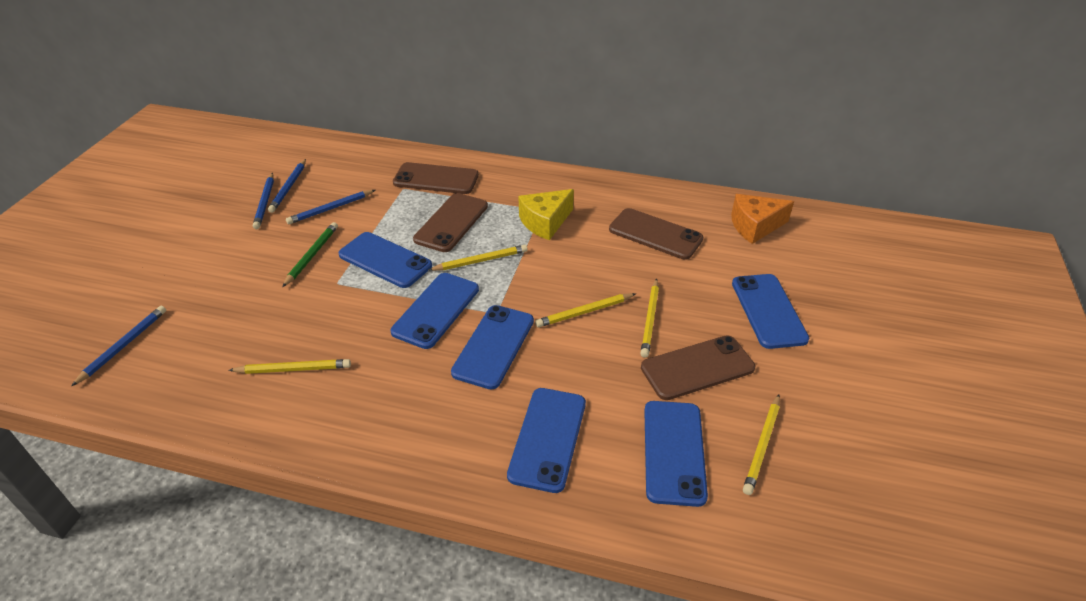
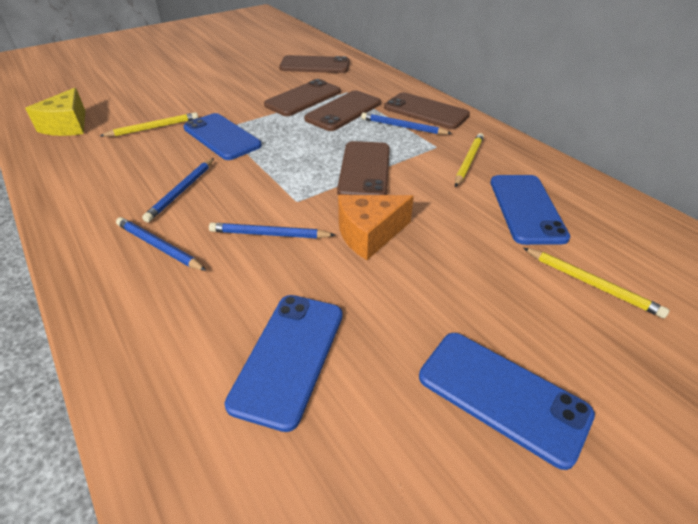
blue phone: 6 -> 4
brown phone: 4 -> 5
green pencil: 1 -> 0
yellow pencil: 5 -> 3

